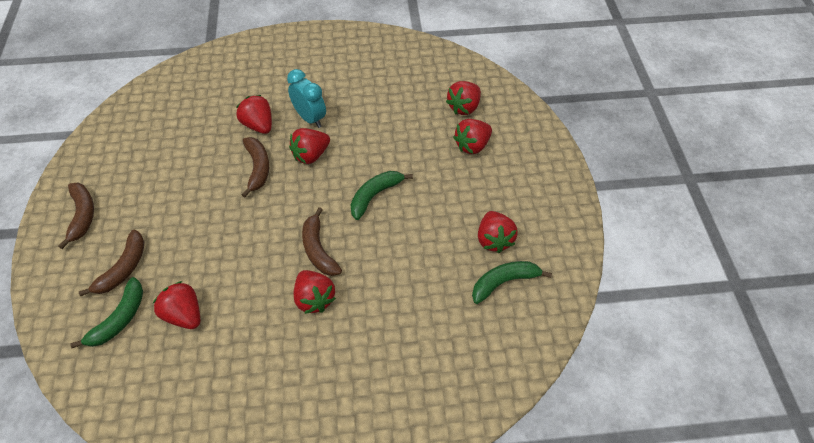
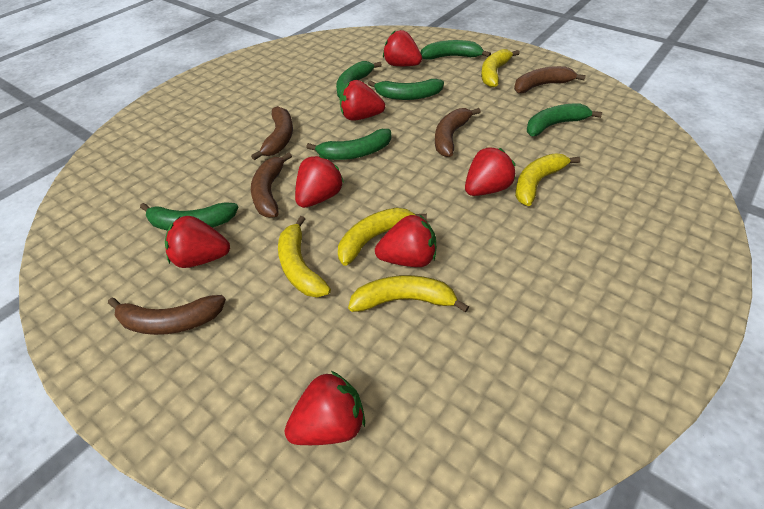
brown banana: 4 -> 5
green banana: 3 -> 6
turquoise clock: 1 -> 0
yellow banana: 0 -> 5

